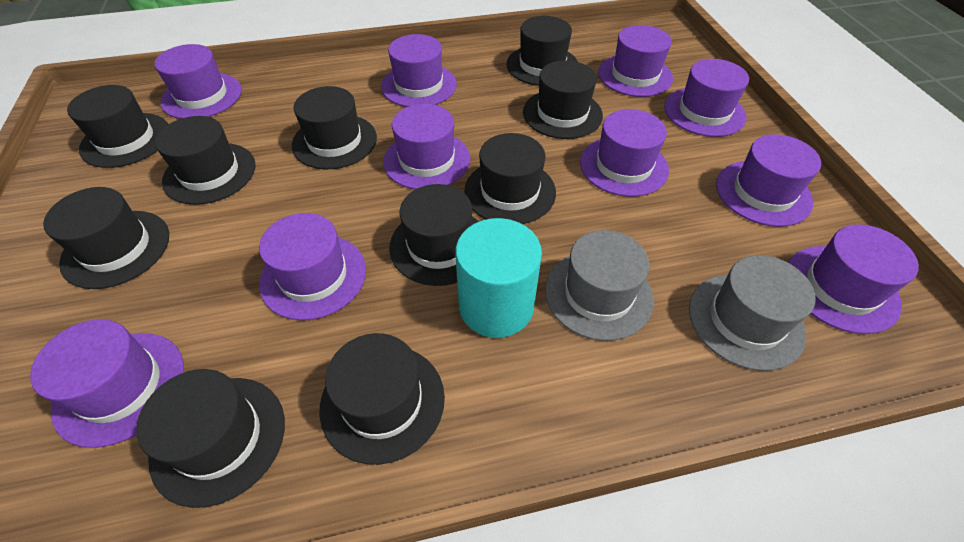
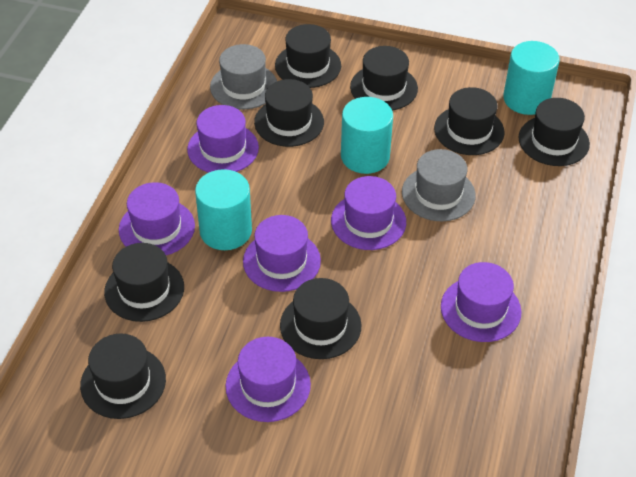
black hat: 10 -> 8
purple hat: 10 -> 6
turquoise cylinder: 1 -> 3

